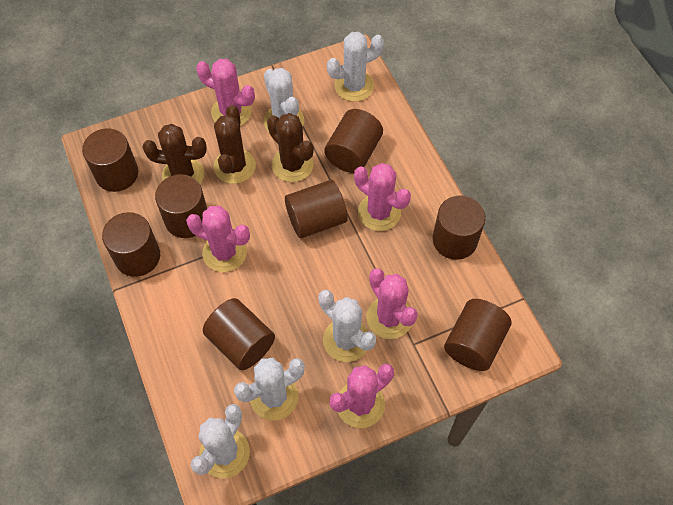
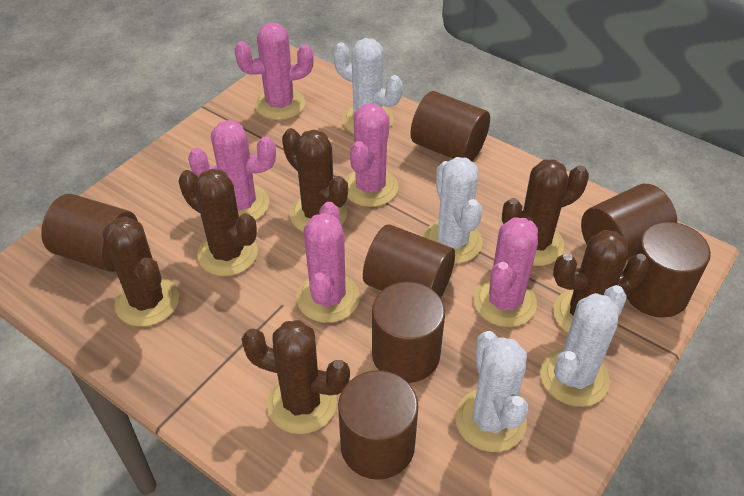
brown cactus: 3 -> 6
brown cylinder: 8 -> 7
white cactus: 5 -> 4

